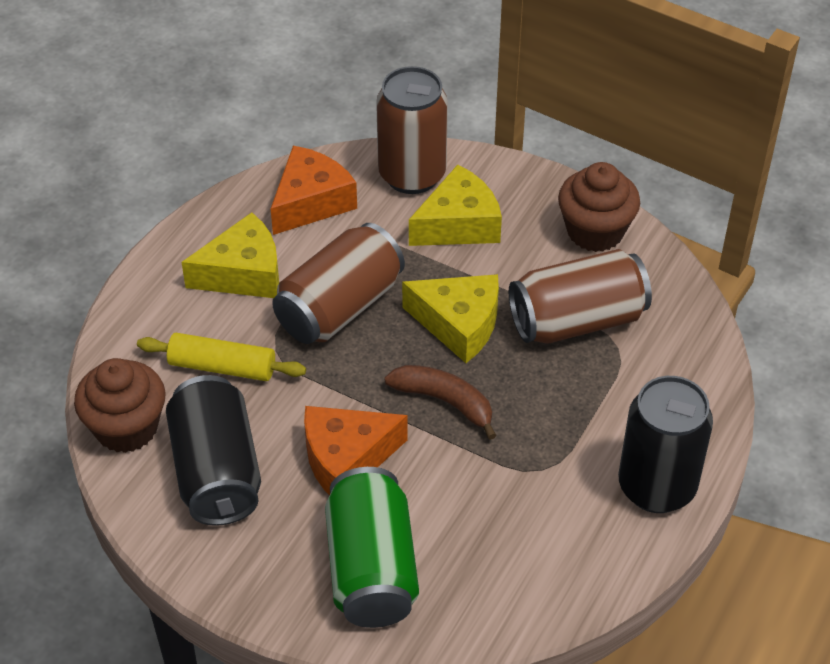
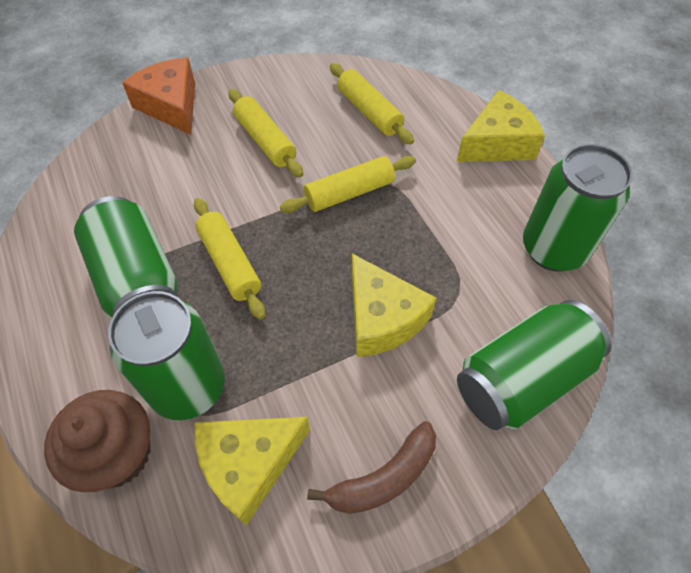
black can: 2 -> 0
brown can: 3 -> 0
brown cupcake: 2 -> 1
green can: 1 -> 4
orange cheese: 2 -> 1
yellow rolling pin: 1 -> 4

